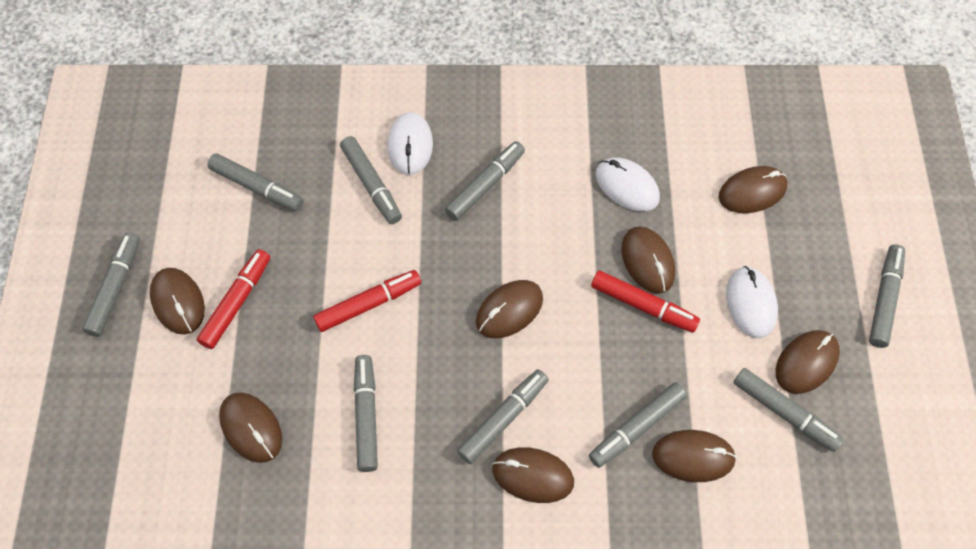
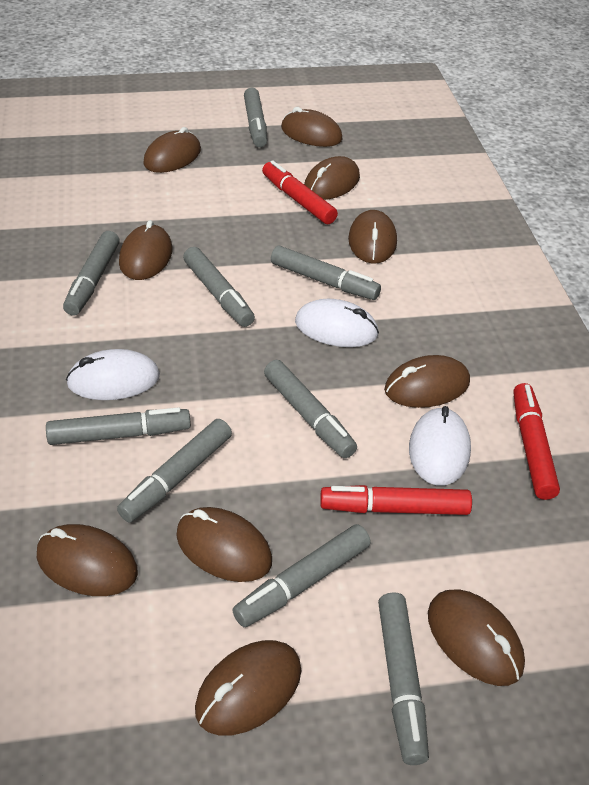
brown mouse: 8 -> 10

